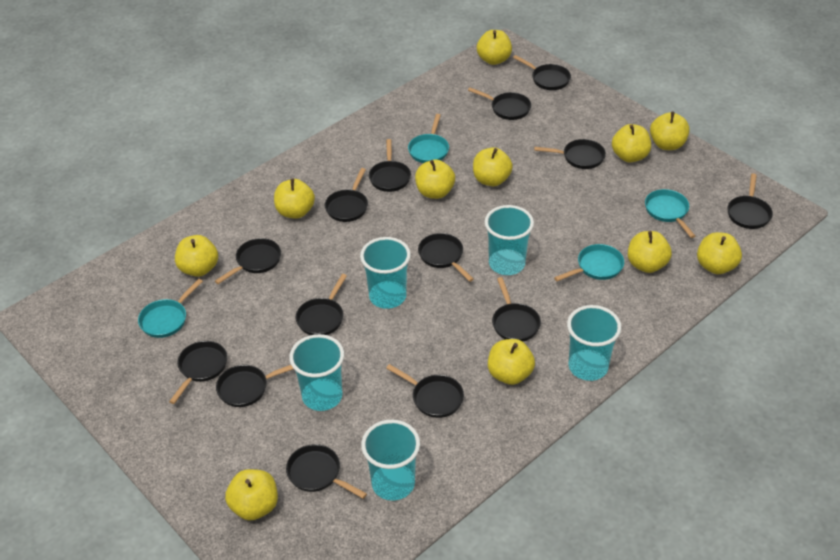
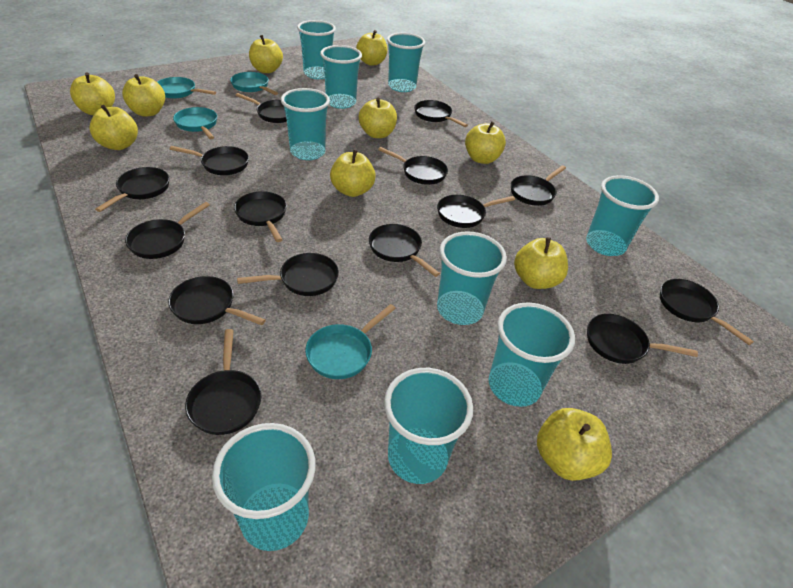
black pan: 14 -> 15
turquoise cup: 5 -> 9
yellow apple: 11 -> 10

